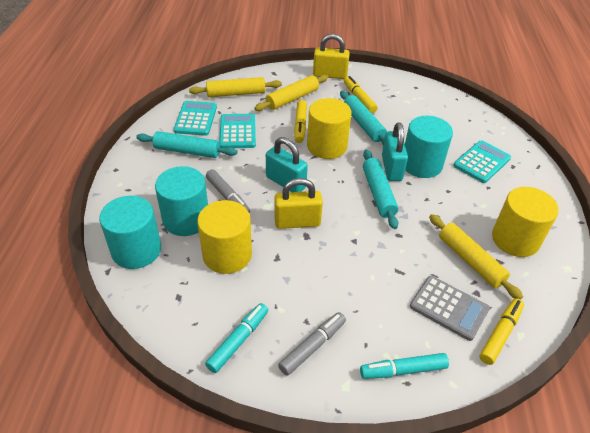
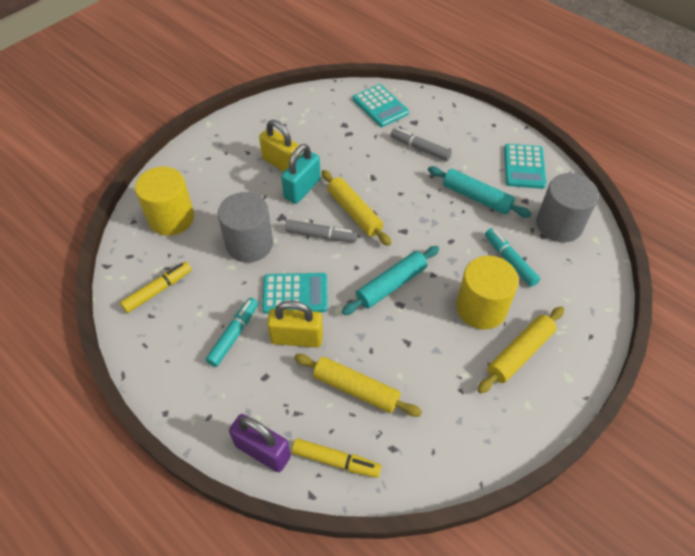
grey calculator: 1 -> 0
grey cylinder: 0 -> 2
purple padlock: 0 -> 1
turquoise cylinder: 3 -> 0
turquoise padlock: 2 -> 1
turquoise rolling pin: 3 -> 2
yellow cylinder: 3 -> 2
yellow marker: 3 -> 2

